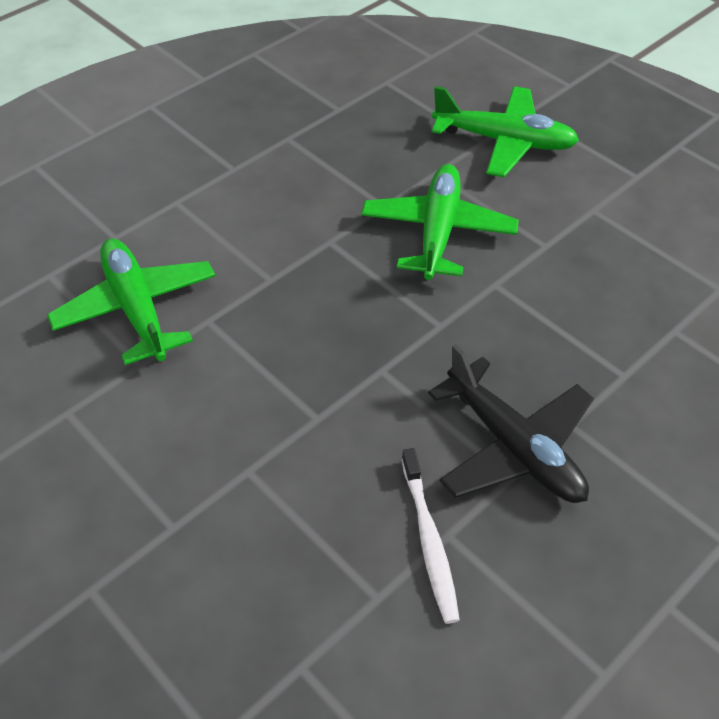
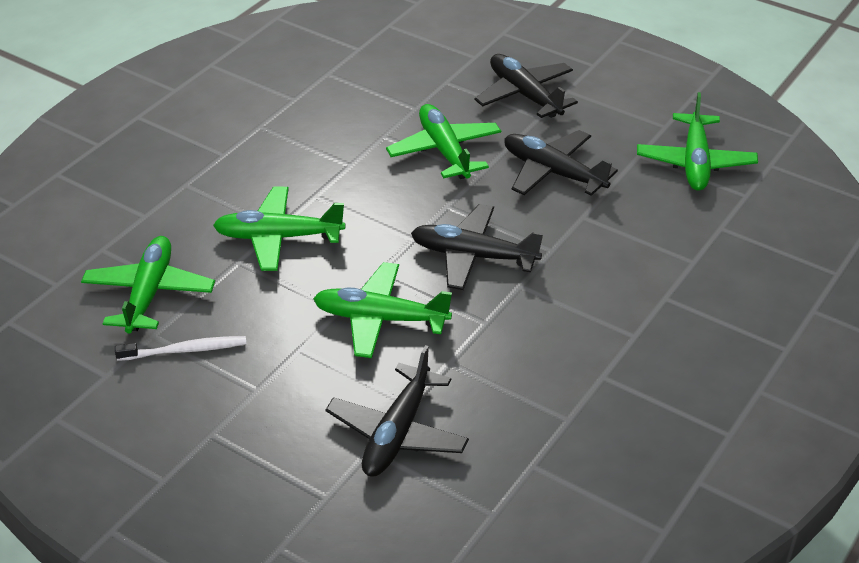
black plane: 1 -> 4
green plane: 3 -> 5

